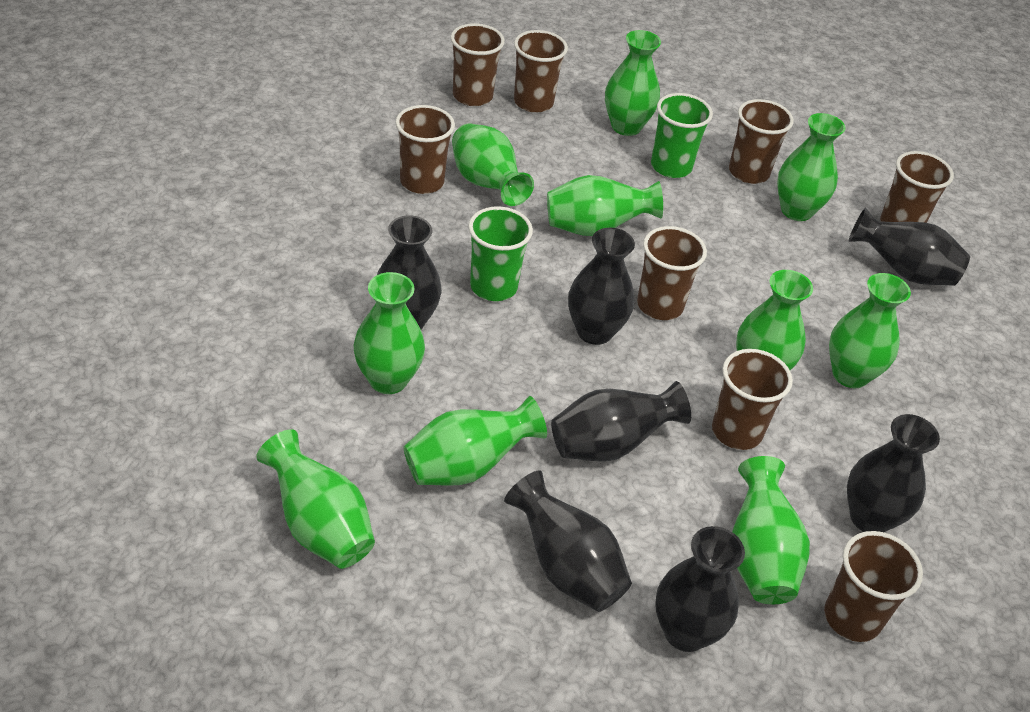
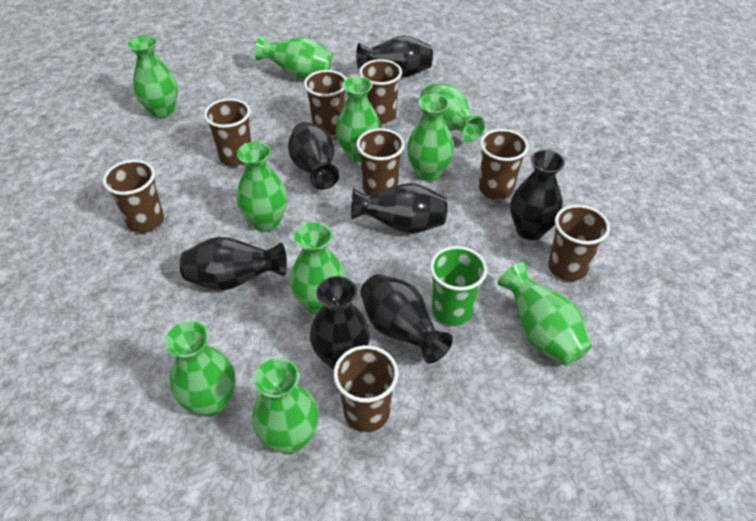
green cup: 2 -> 1

